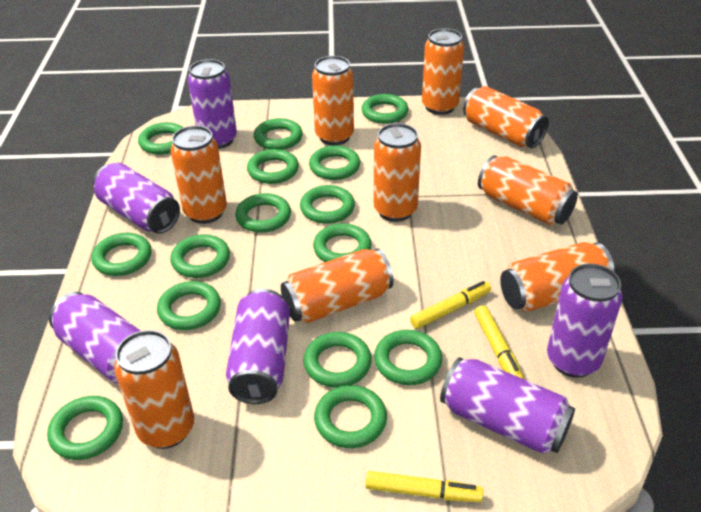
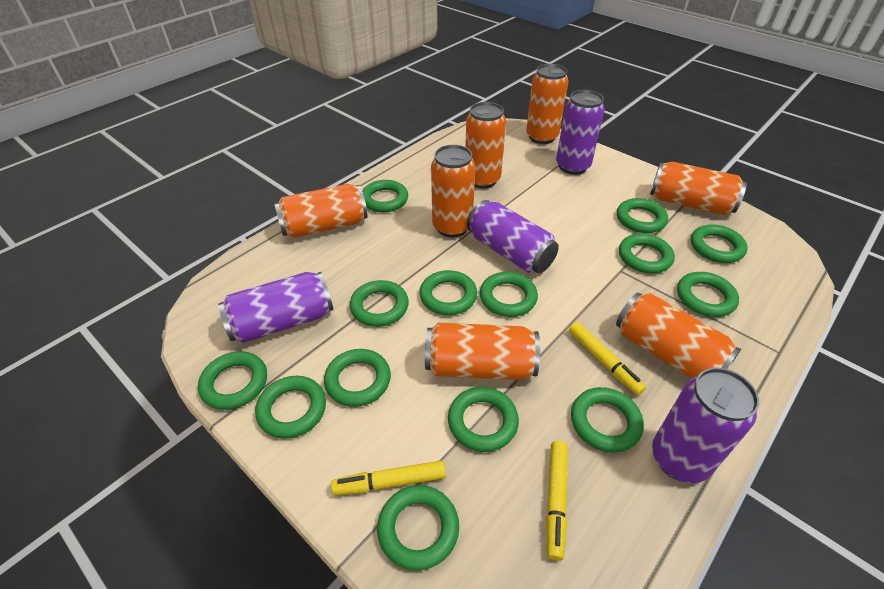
green ring: 15 -> 14
orange can: 9 -> 7
purple can: 6 -> 4

